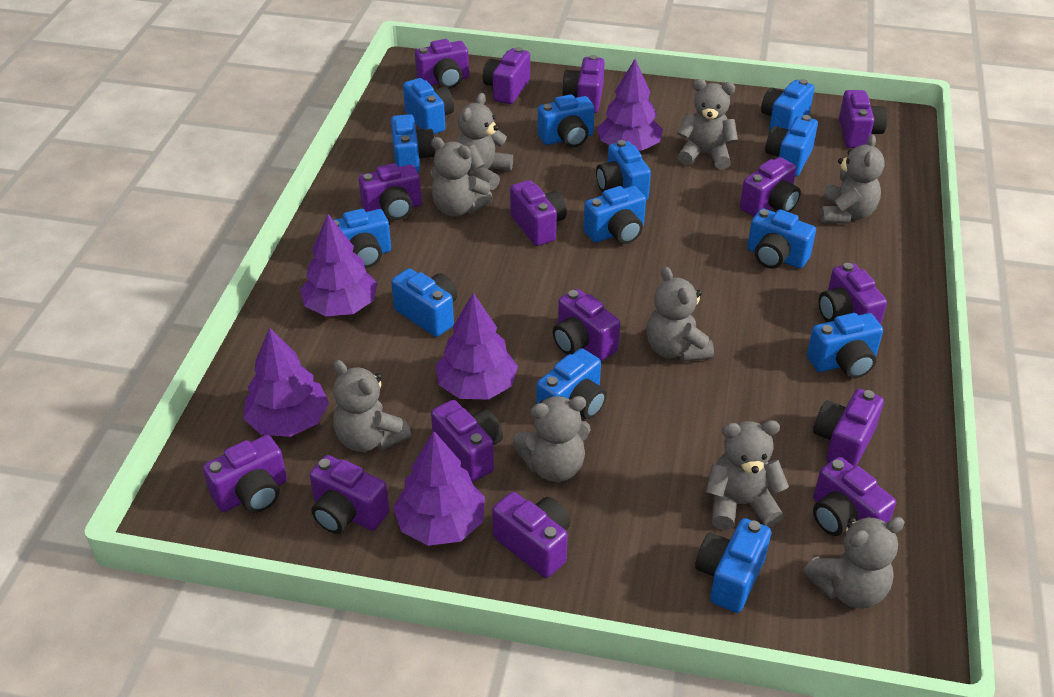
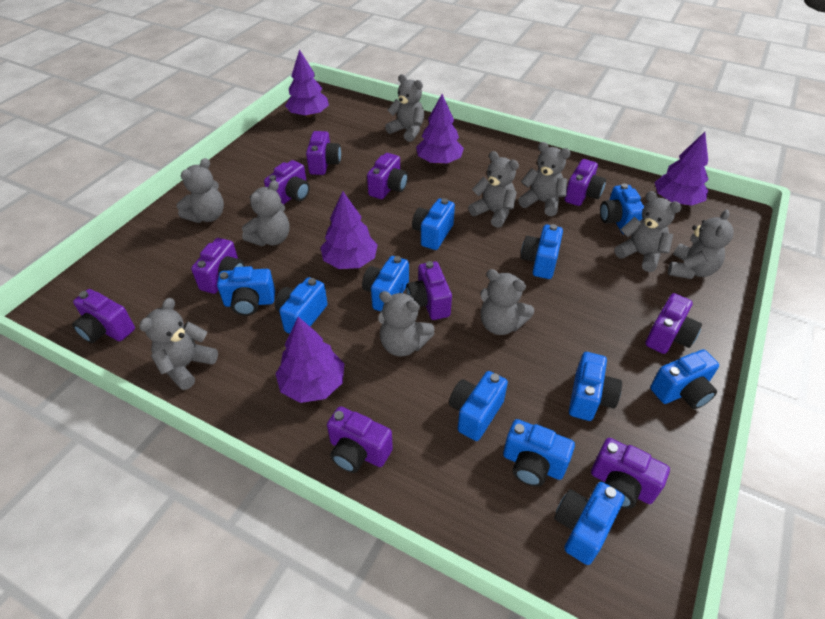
blue camera: 13 -> 11
grey teddy bear: 9 -> 10
purple camera: 15 -> 10

